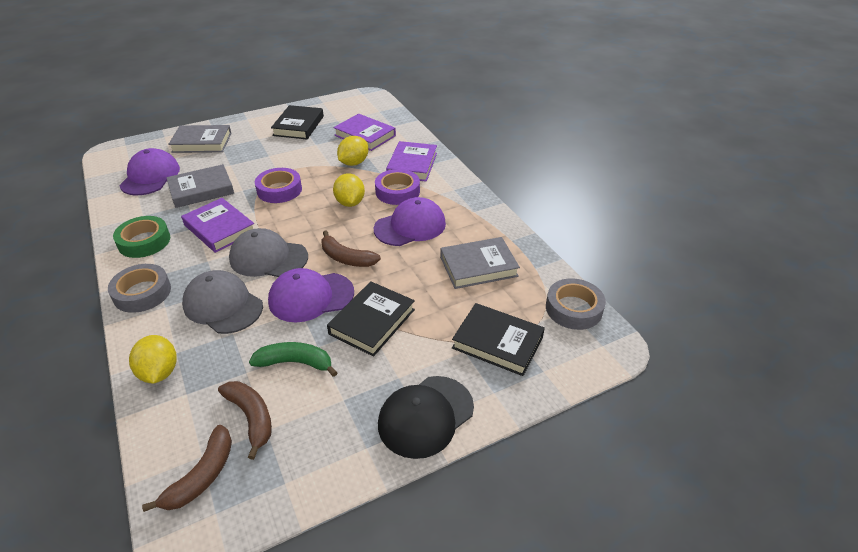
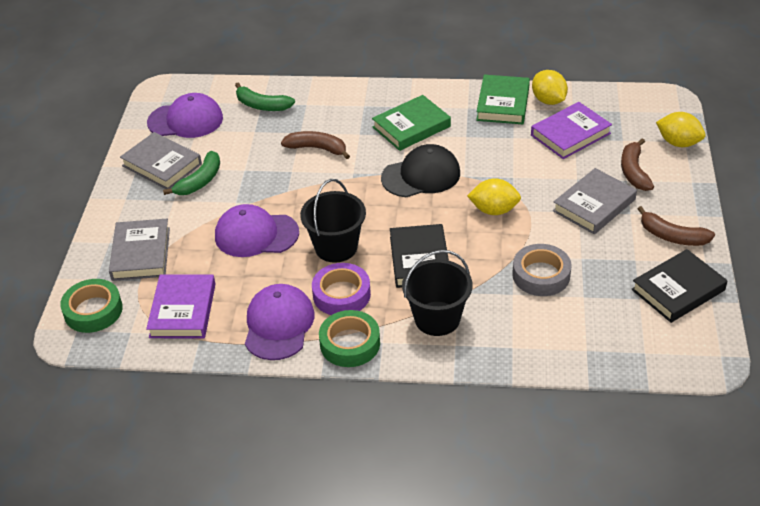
black book: 3 -> 2
black bucket: 0 -> 2
green banana: 1 -> 2
green book: 0 -> 2
green tape: 1 -> 2
grey cap: 2 -> 0
grey tape: 2 -> 1
purple book: 3 -> 2
purple tape: 2 -> 1

